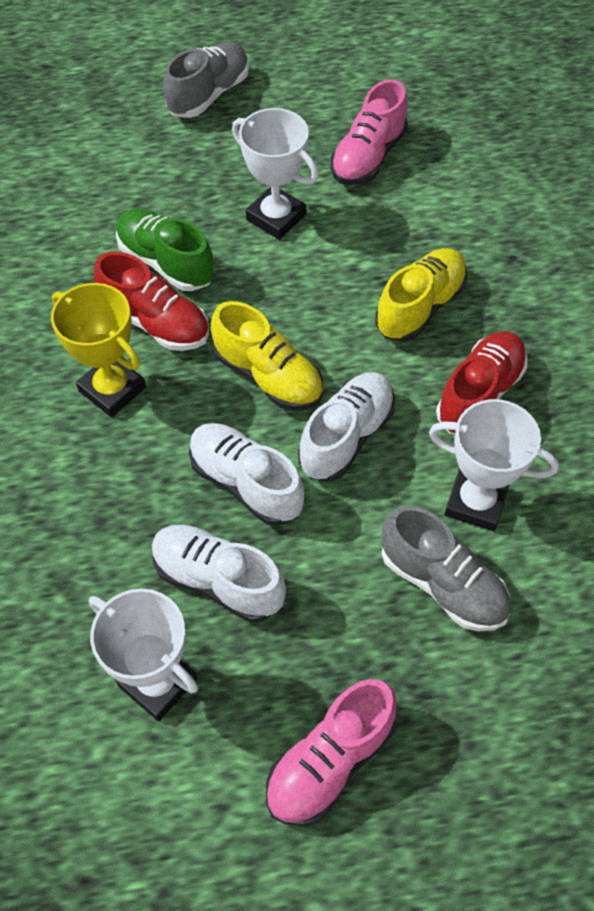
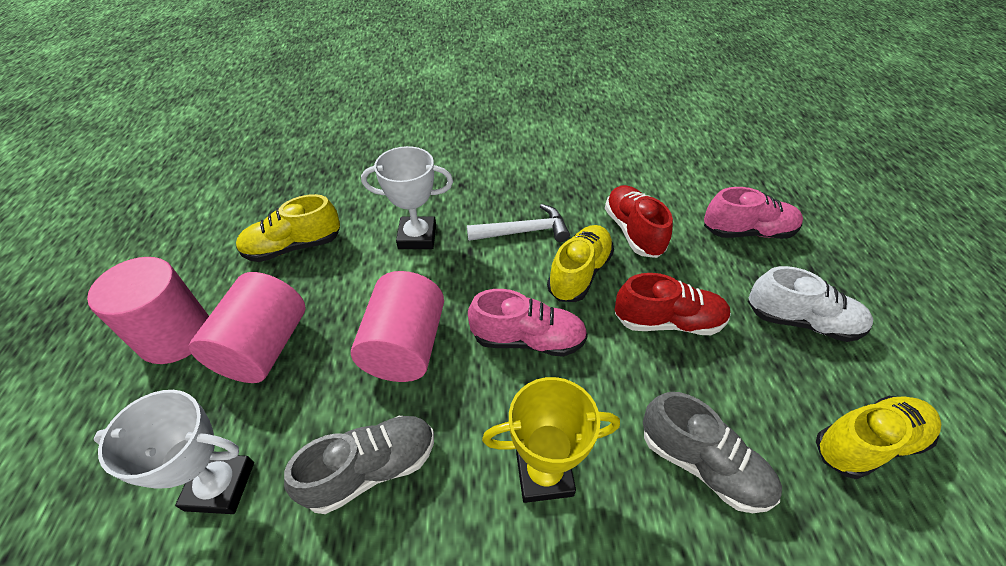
green shoe: 1 -> 0
pink cylinder: 0 -> 3
white hammer: 0 -> 1
white shoe: 3 -> 1
white trophy: 3 -> 2
yellow shoe: 2 -> 3

